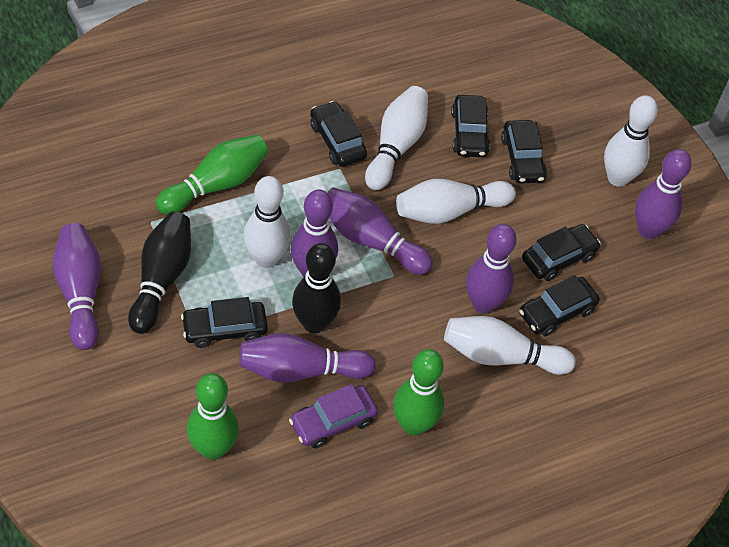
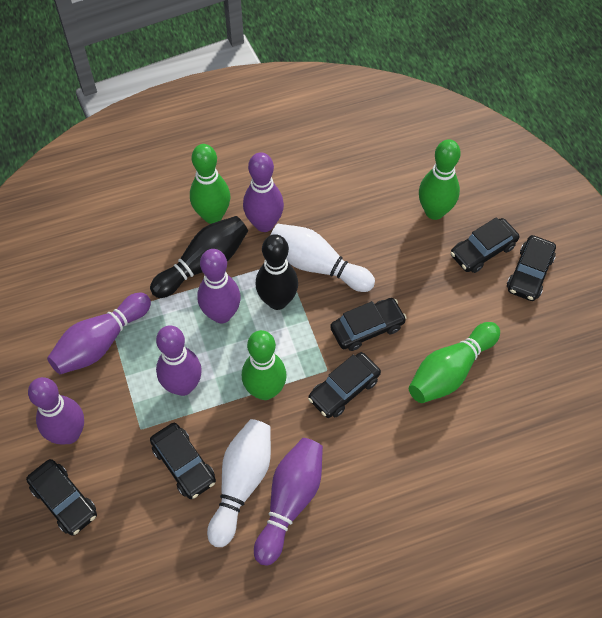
green bowling pin: 3 -> 4
purple car: 1 -> 0
white bowling pin: 5 -> 2

